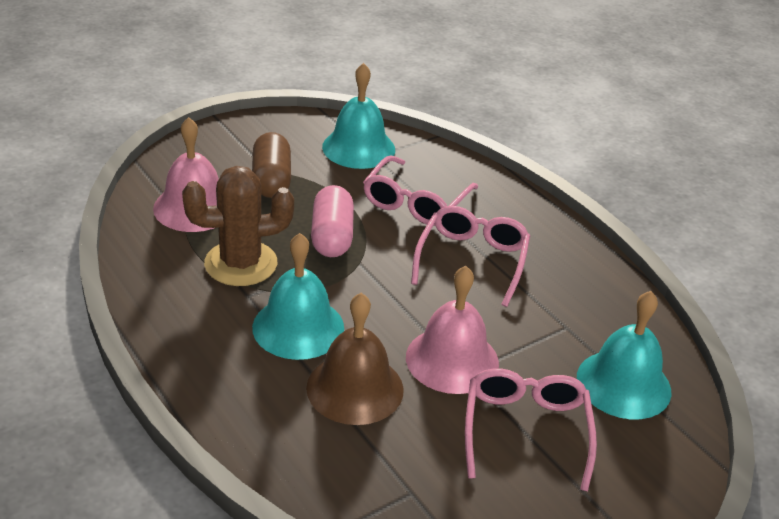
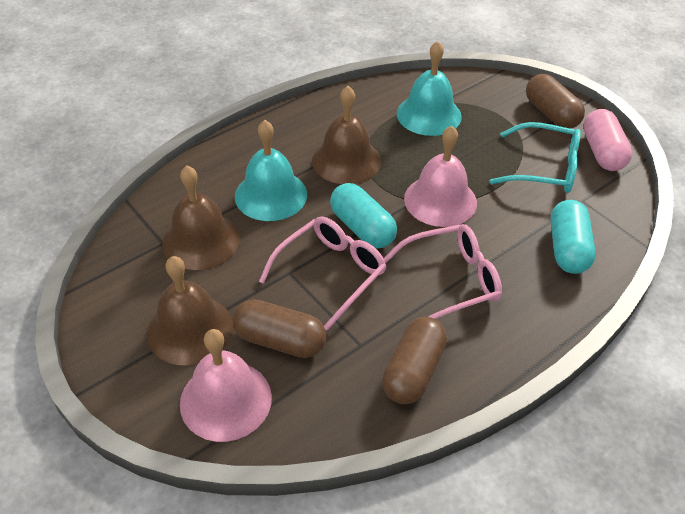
brown bell: 1 -> 3
brown cactus: 1 -> 0
brown capsule: 1 -> 3
pink glasses: 3 -> 2
turquoise bell: 3 -> 2
turquoise capsule: 0 -> 2
turquoise glasses: 0 -> 1

